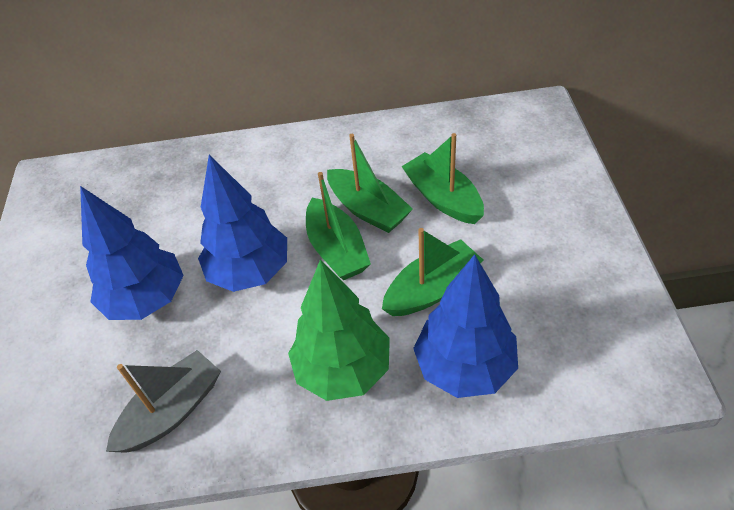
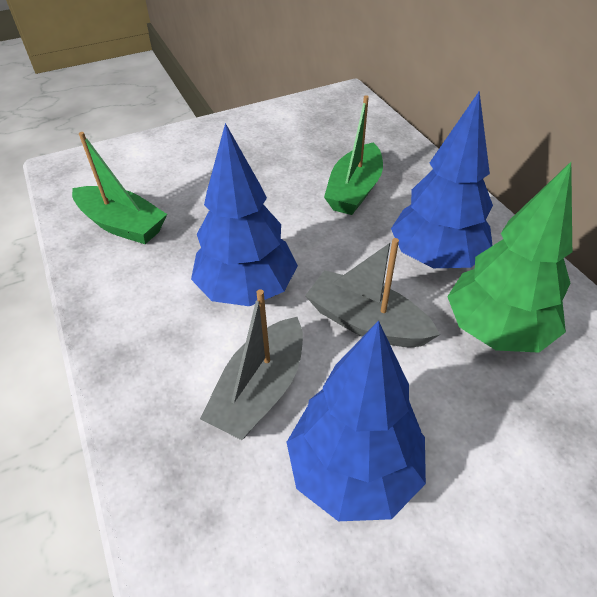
green boat: 4 -> 2
grey boat: 1 -> 2

